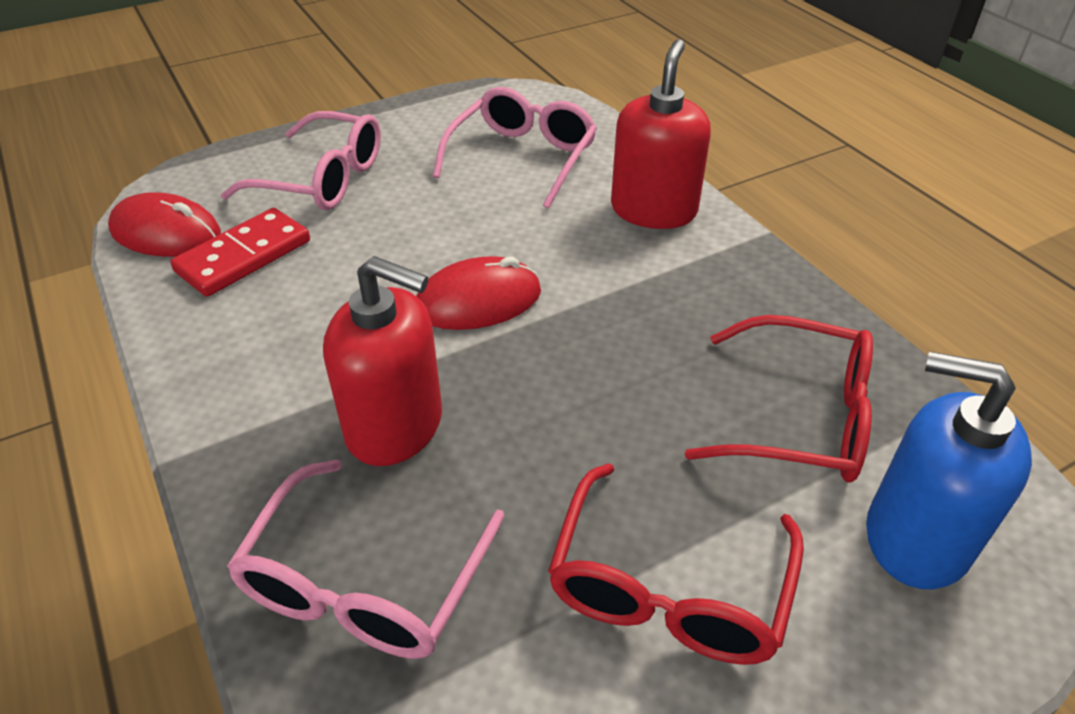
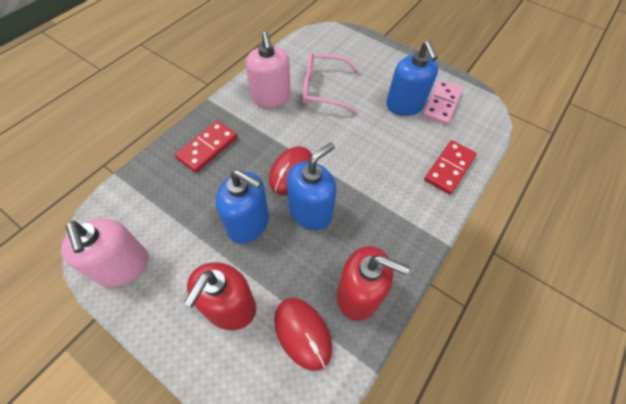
blue soap dispenser: 1 -> 3
pink domino: 0 -> 1
pink glasses: 3 -> 1
pink soap dispenser: 0 -> 2
red domino: 1 -> 2
red glasses: 2 -> 0

